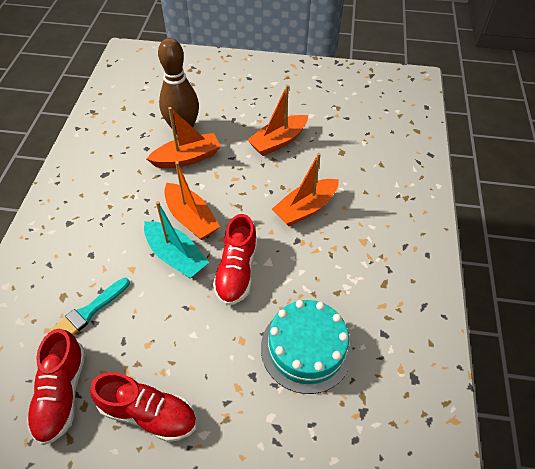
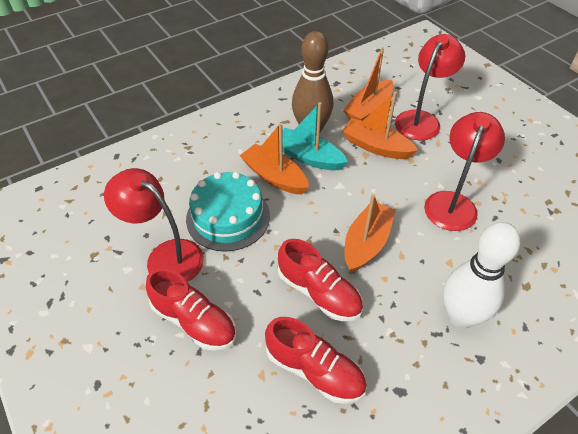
red lamp: 0 -> 3
turquoise brush: 1 -> 0
white bowling pin: 0 -> 1

